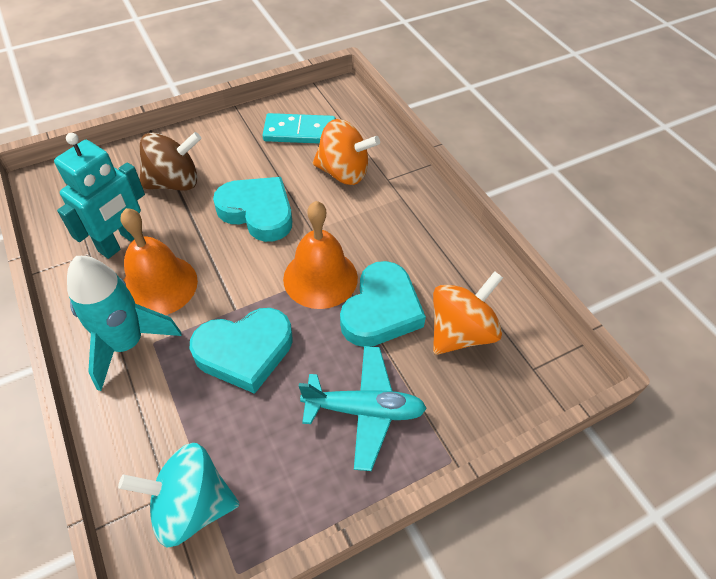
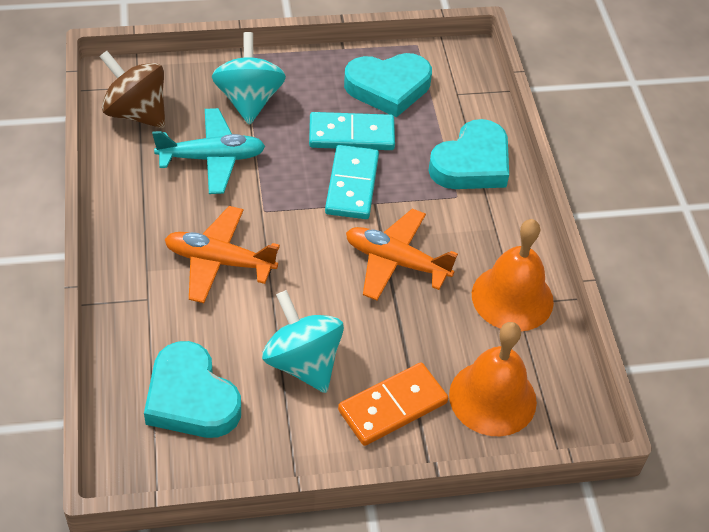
orange domino: 0 -> 1
orange plane: 0 -> 2
orange spinning top: 2 -> 0
turquoise domino: 1 -> 2
turquoise robot: 1 -> 0
turquoise rocket: 1 -> 0
turquoise spinning top: 1 -> 2

